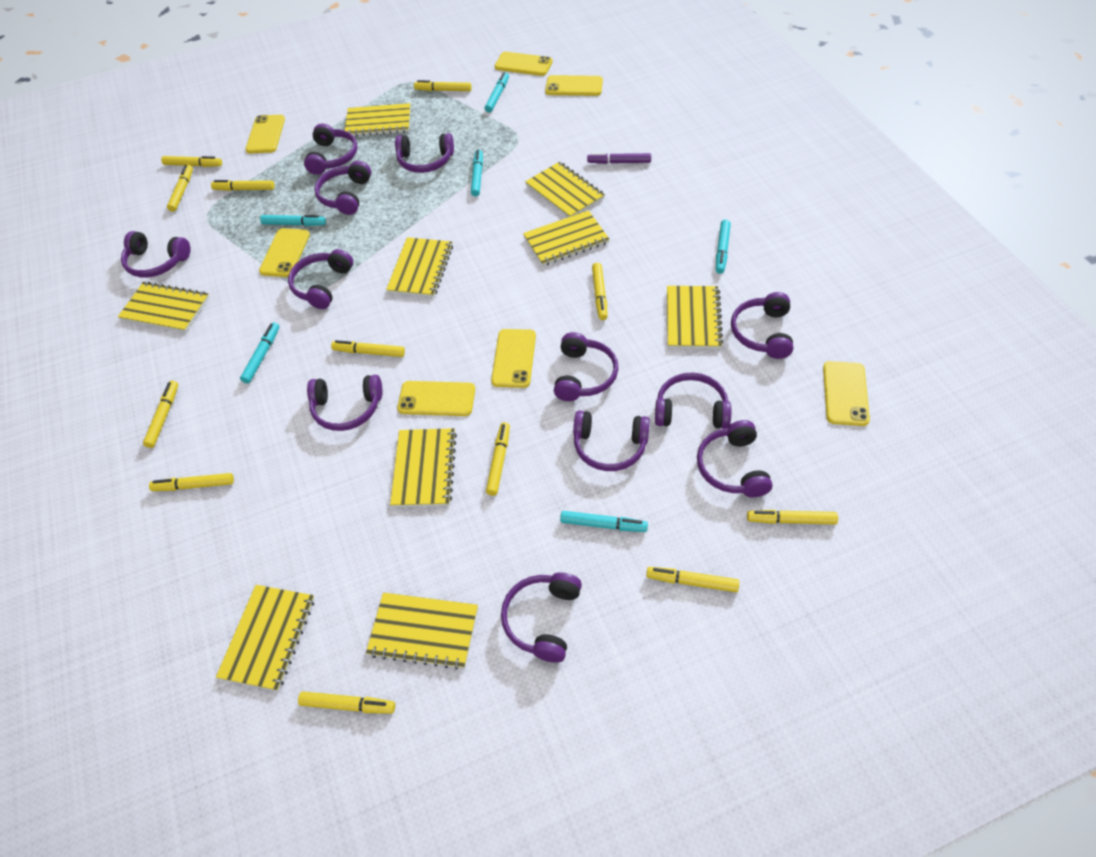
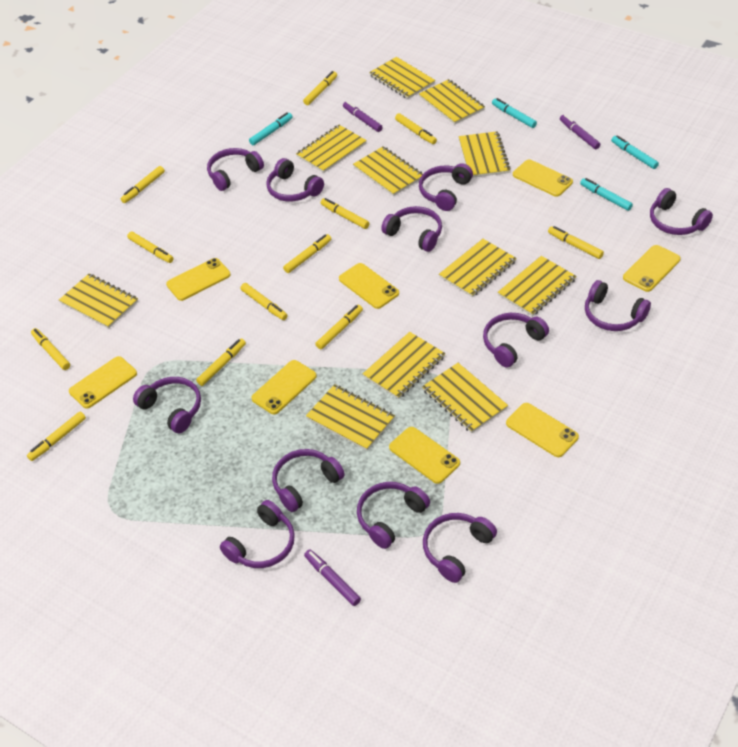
purple marker: 1 -> 3
turquoise marker: 6 -> 4
yellow notebook: 9 -> 11
yellow phone: 7 -> 8

